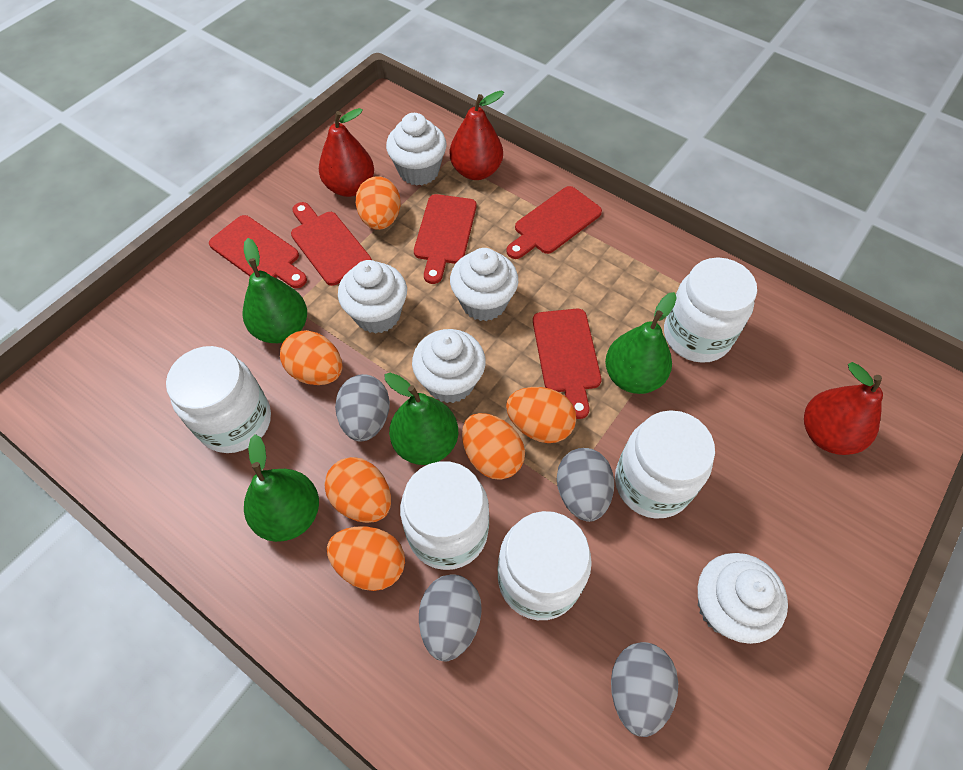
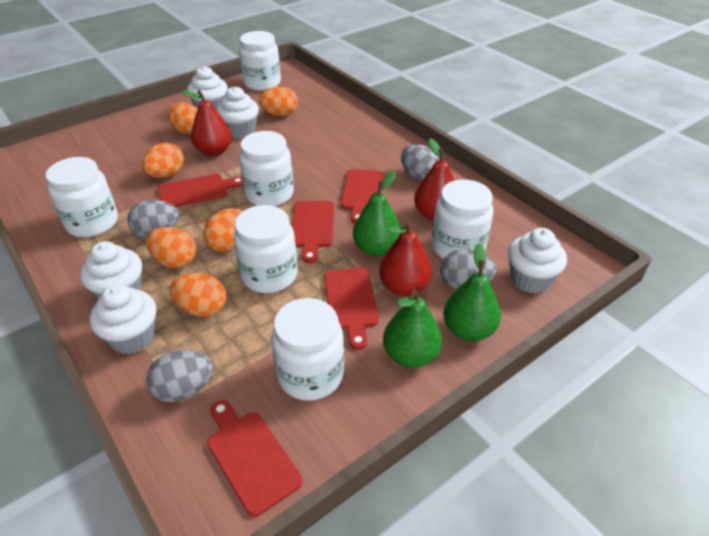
green pear: 4 -> 3
white jar: 5 -> 6

